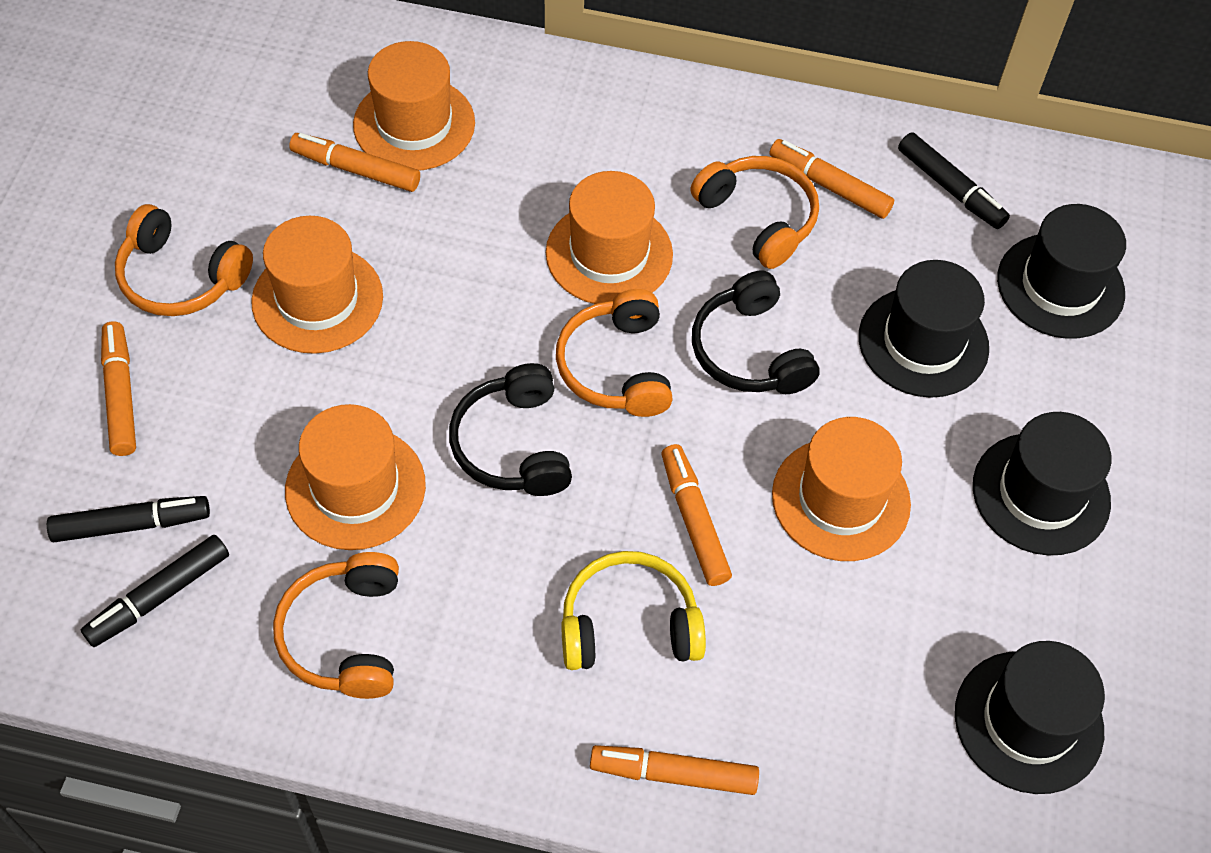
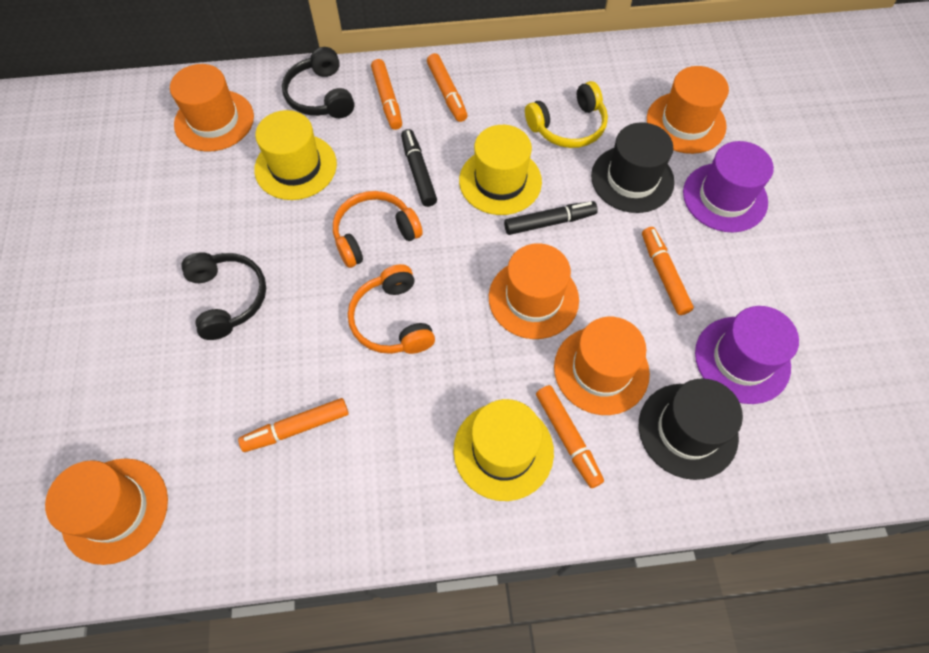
black hat: 4 -> 2
black marker: 3 -> 2
orange headphones: 4 -> 2
purple hat: 0 -> 2
yellow hat: 0 -> 3

